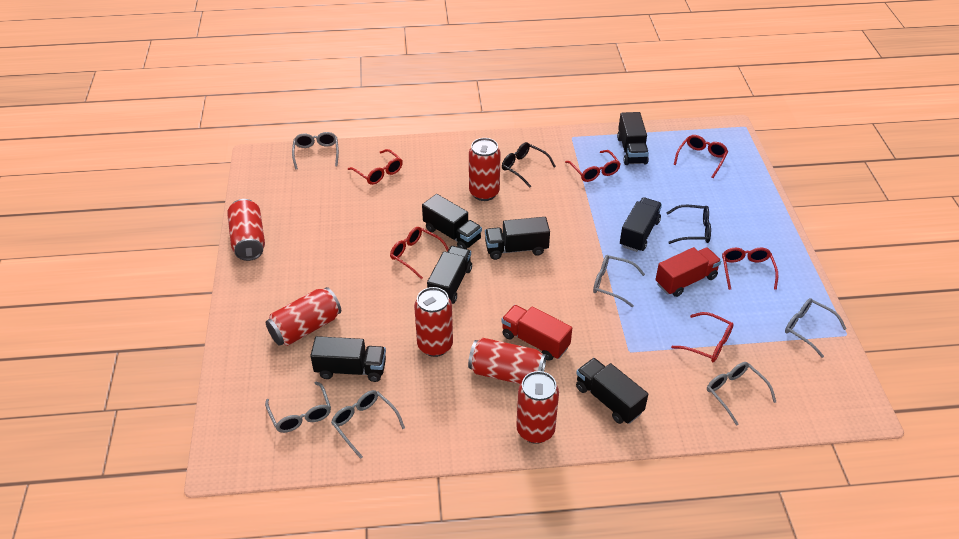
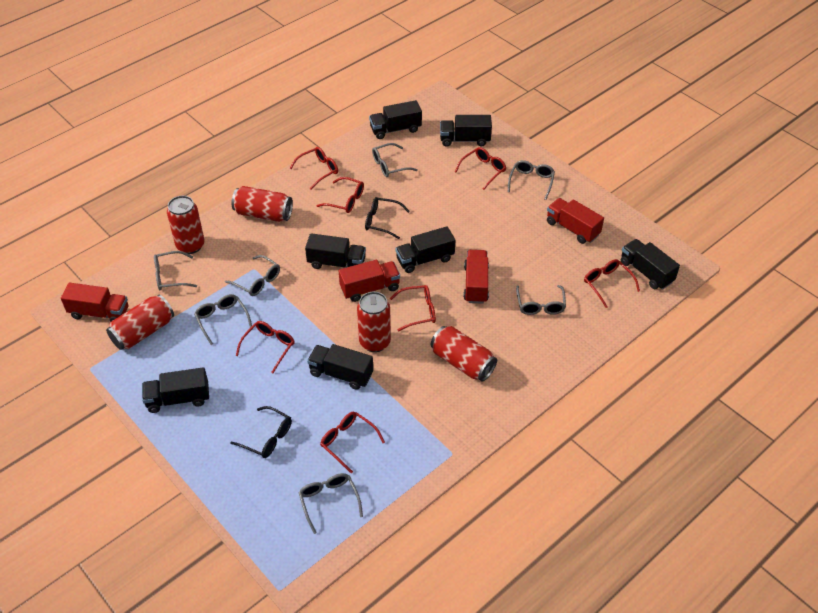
grey glasses: 6 -> 7
red can: 6 -> 5
red glasses: 6 -> 7
red truck: 2 -> 4

